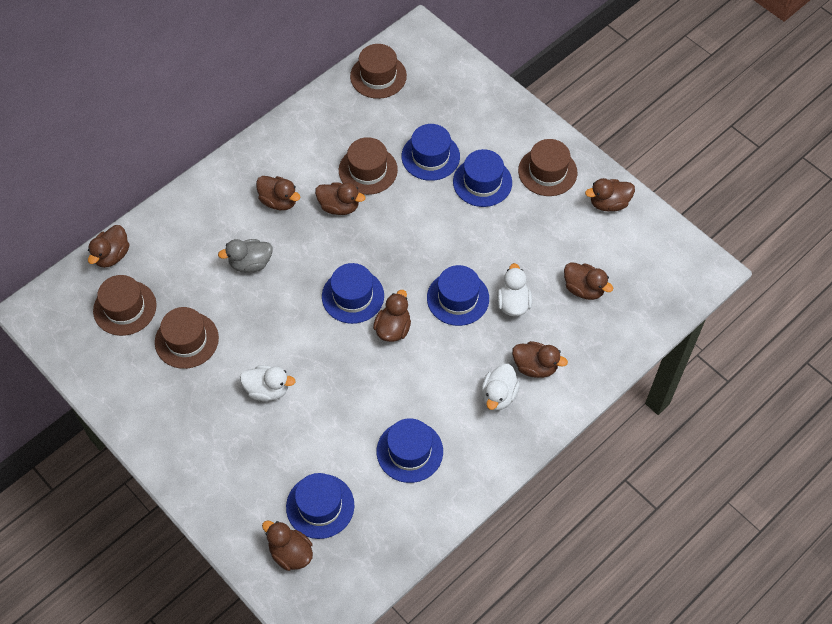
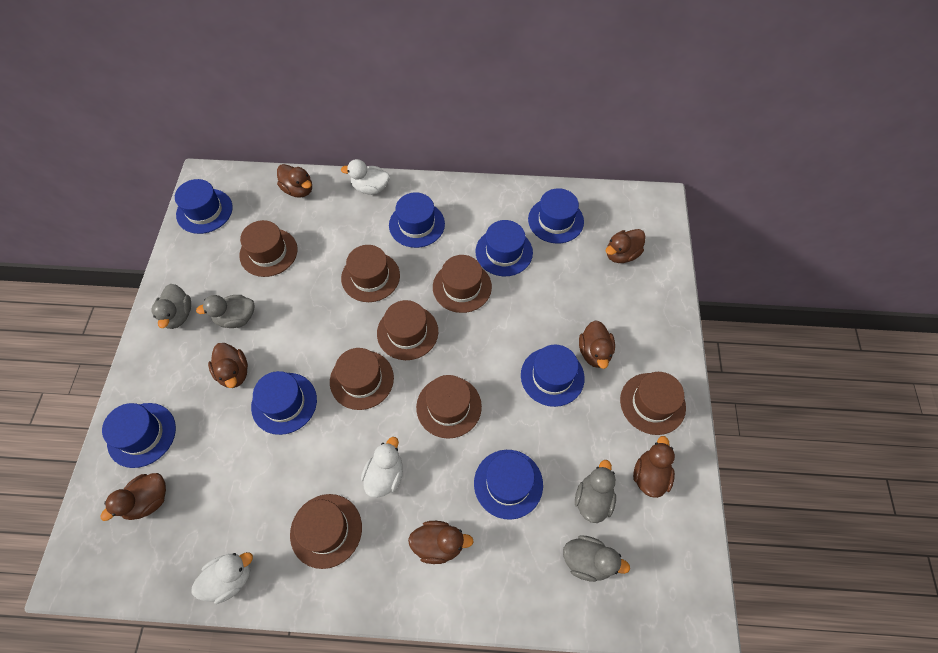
blue hat: 6 -> 8
brown duck: 8 -> 7
brown hat: 5 -> 8
grey duck: 1 -> 4

